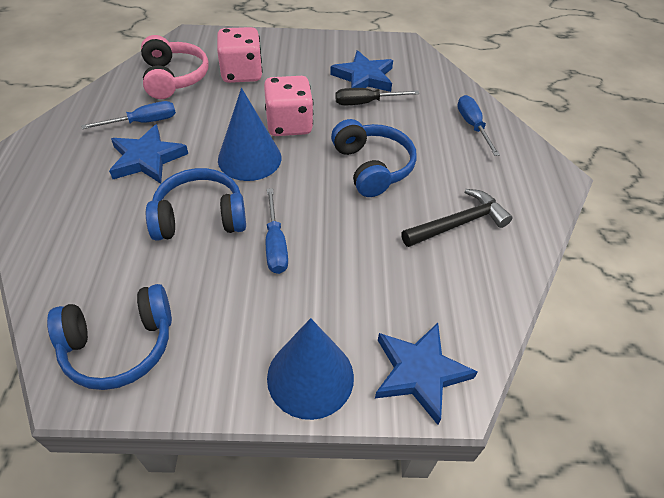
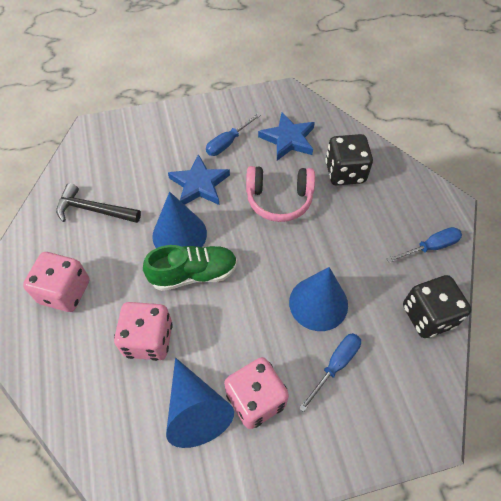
black dice: 0 -> 2
black screwdriver: 1 -> 0
blue cone: 2 -> 3
blue headphones: 3 -> 0
blue star: 3 -> 2
green shoe: 0 -> 1
pink dice: 2 -> 3

